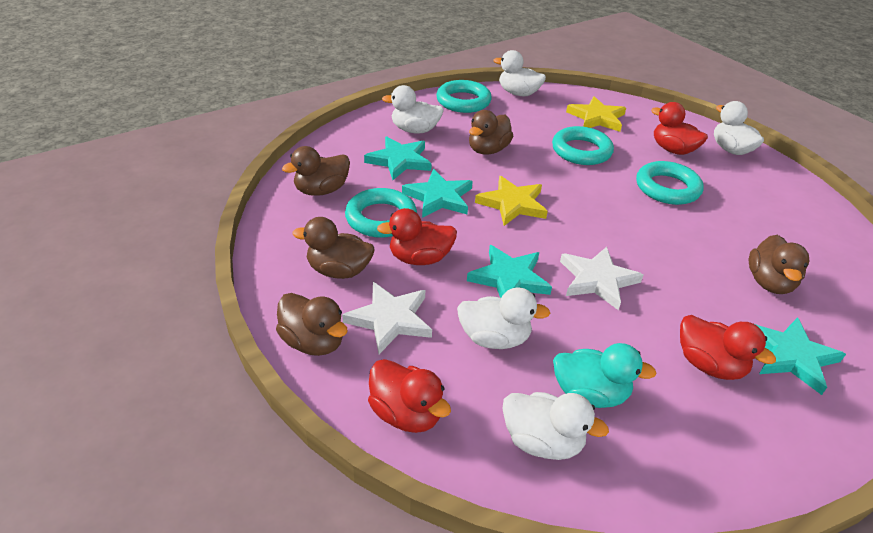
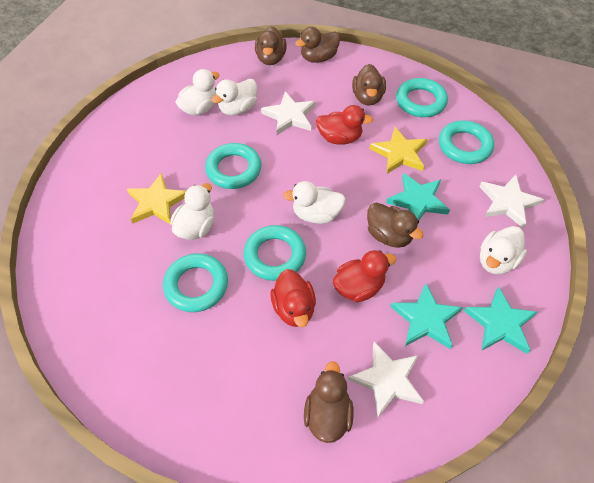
red duck: 4 -> 3
turquoise duck: 1 -> 0
turquoise ring: 4 -> 5
turquoise star: 4 -> 3
white star: 2 -> 3

